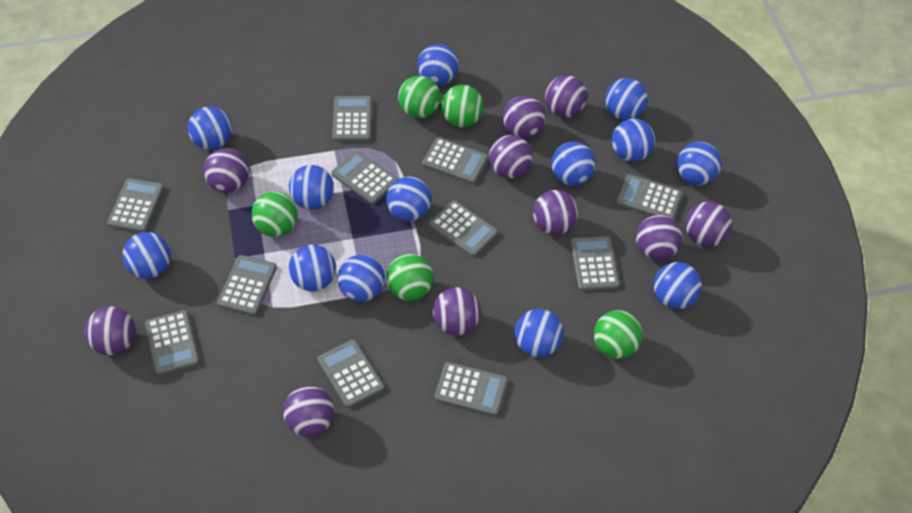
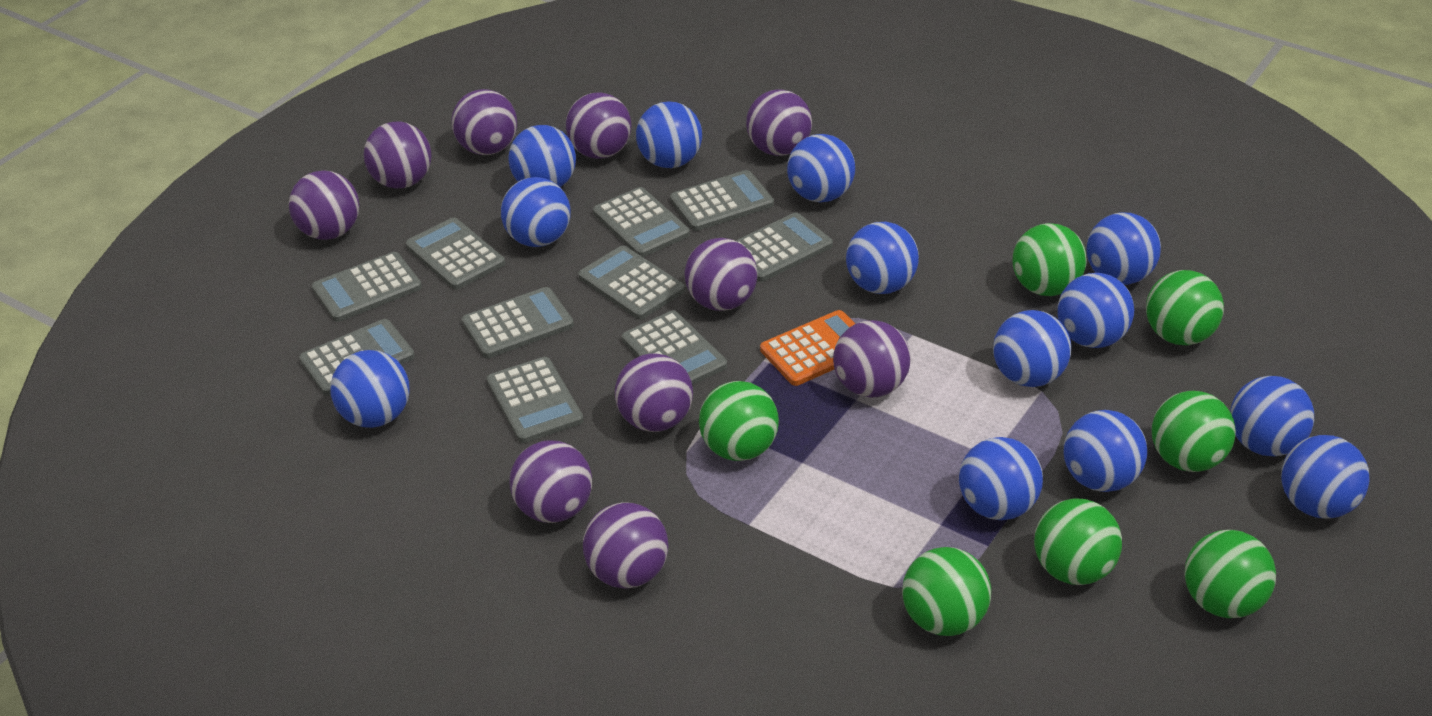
green ball: 5 -> 7
grey calculator: 11 -> 10
orange calculator: 0 -> 1

